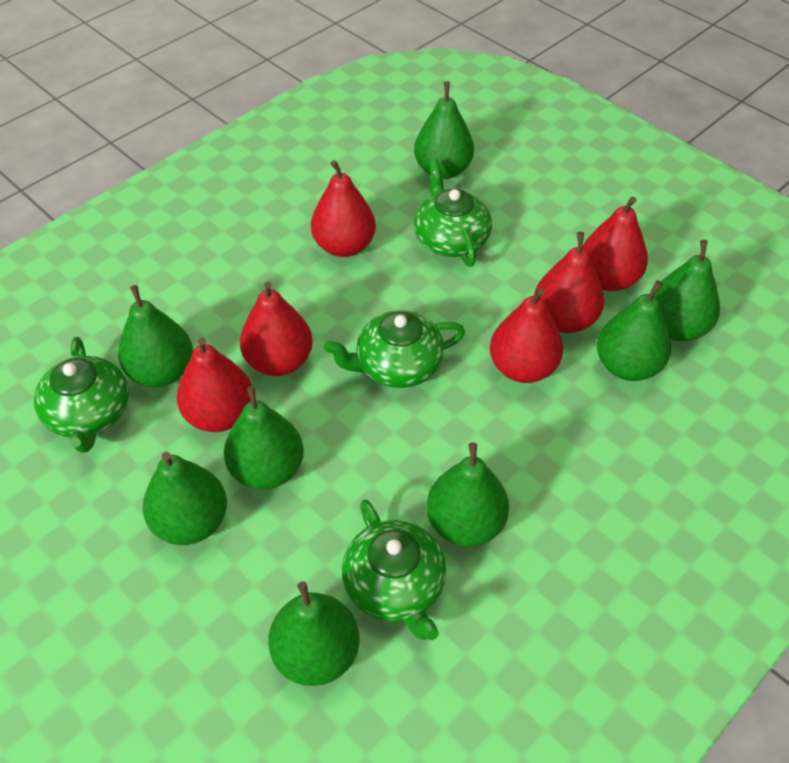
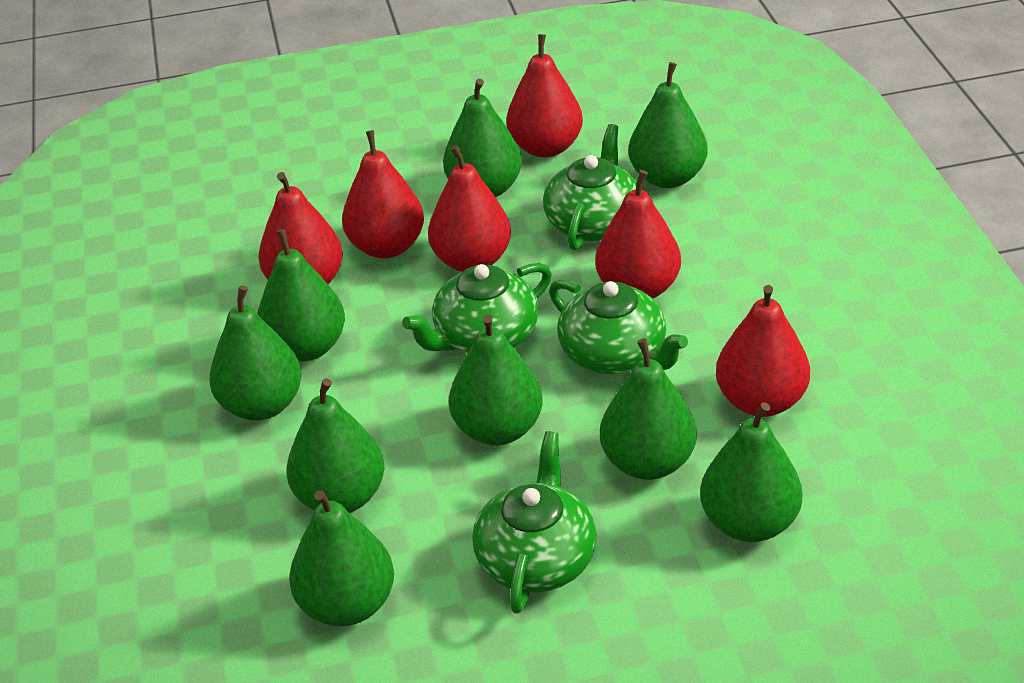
green pear: 8 -> 9

